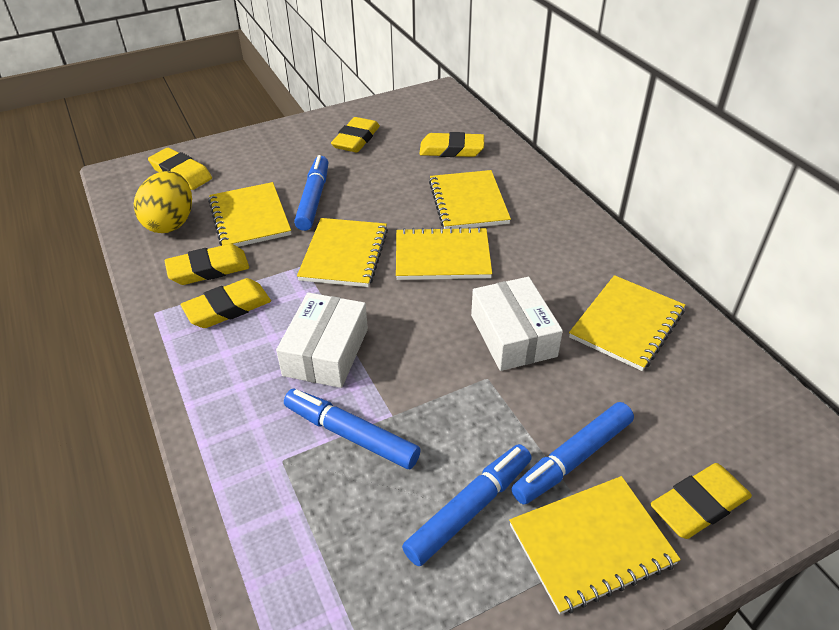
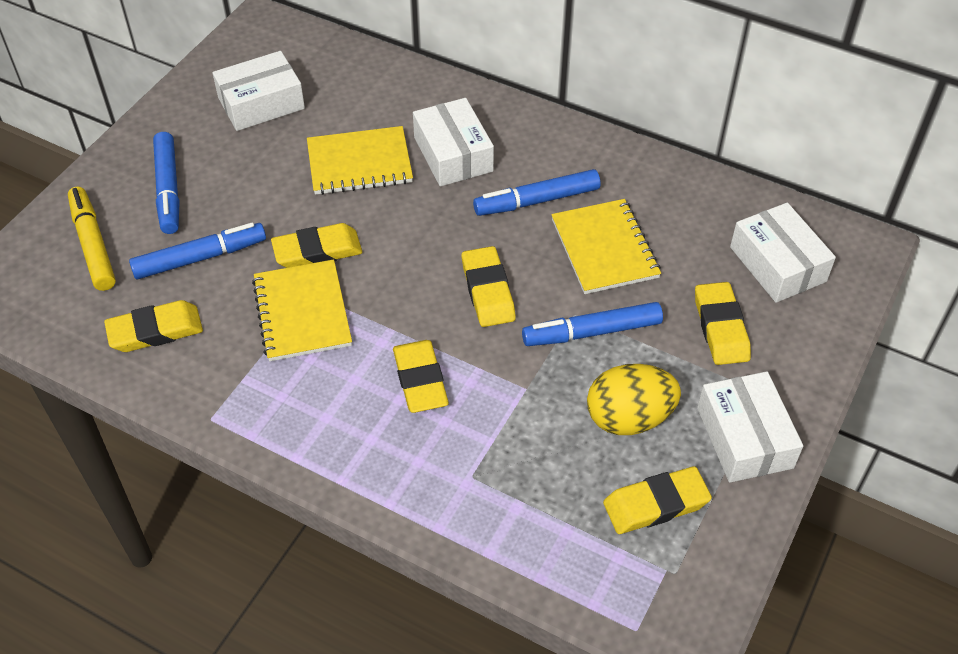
white box: 2 -> 4
yellow marker: 0 -> 1
yellow notebook: 6 -> 3

